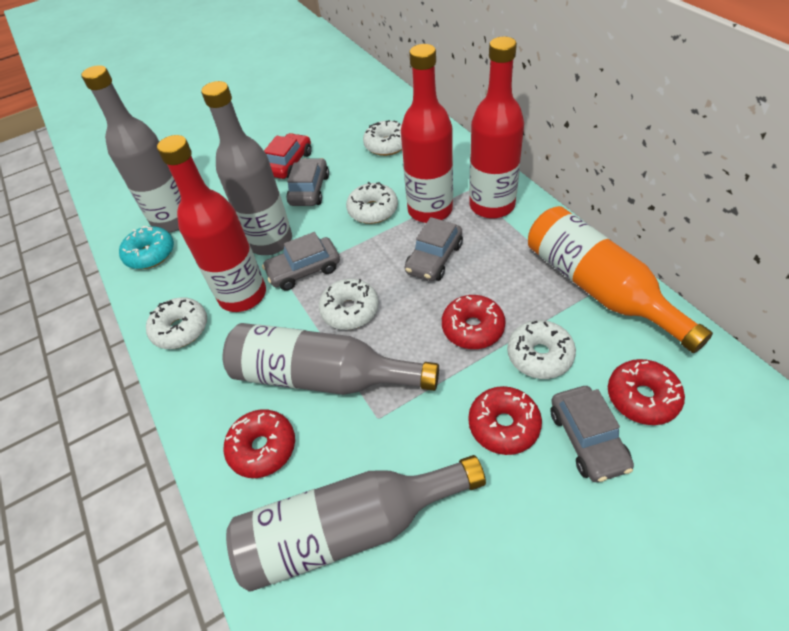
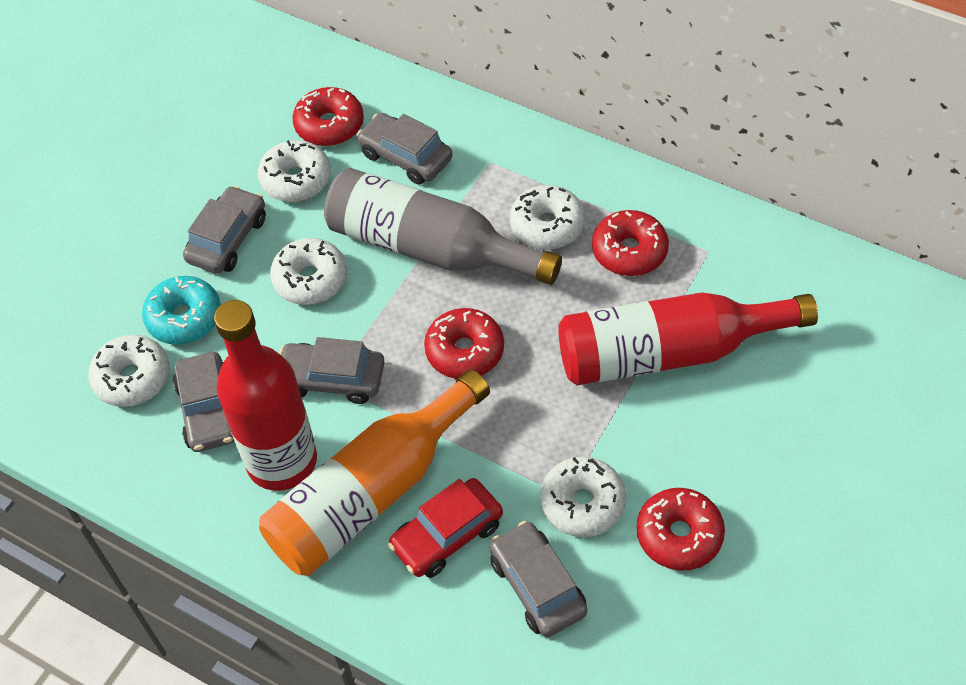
grey bottle: 4 -> 1
grey car: 4 -> 5
red bottle: 3 -> 2

